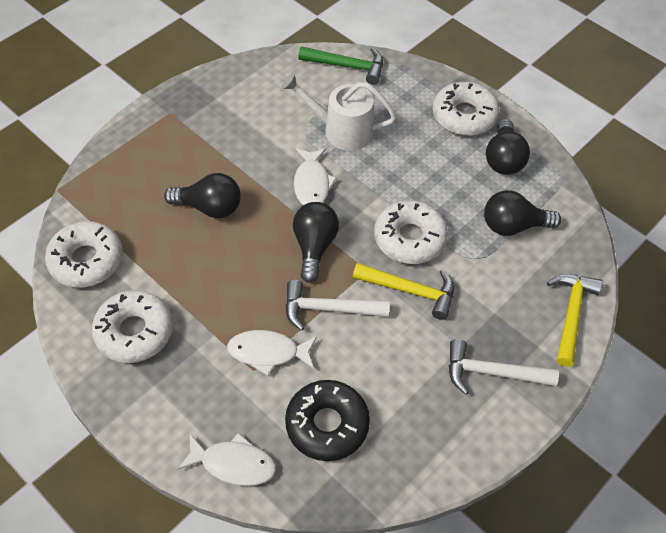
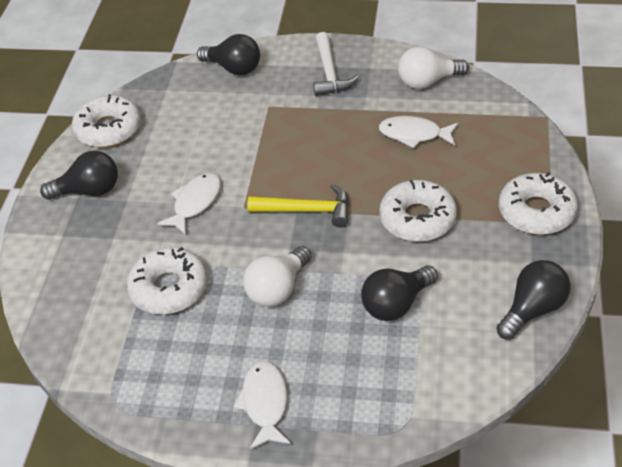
black donut: 1 -> 0
green hammer: 1 -> 0
white hammer: 2 -> 1
white light bulb: 0 -> 2
white watering can: 1 -> 0
yellow hammer: 2 -> 1

